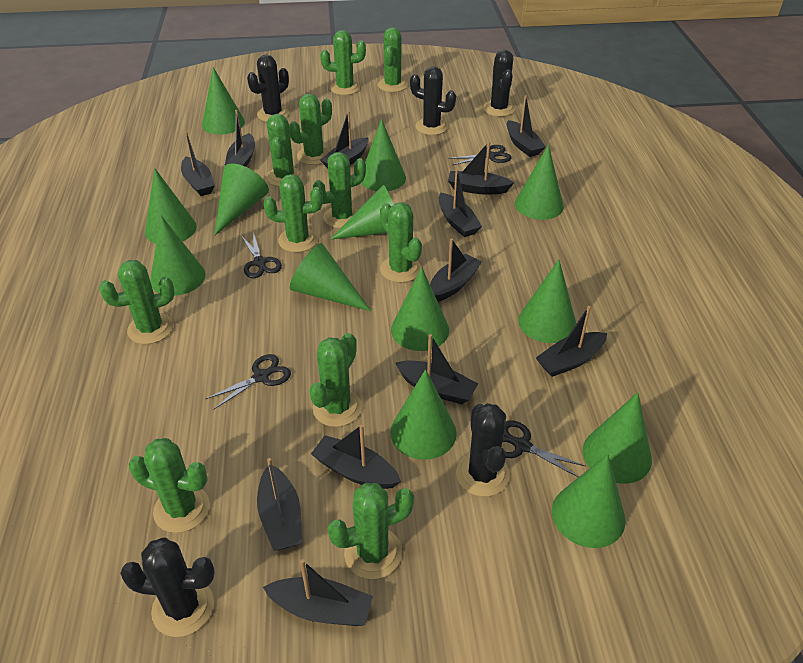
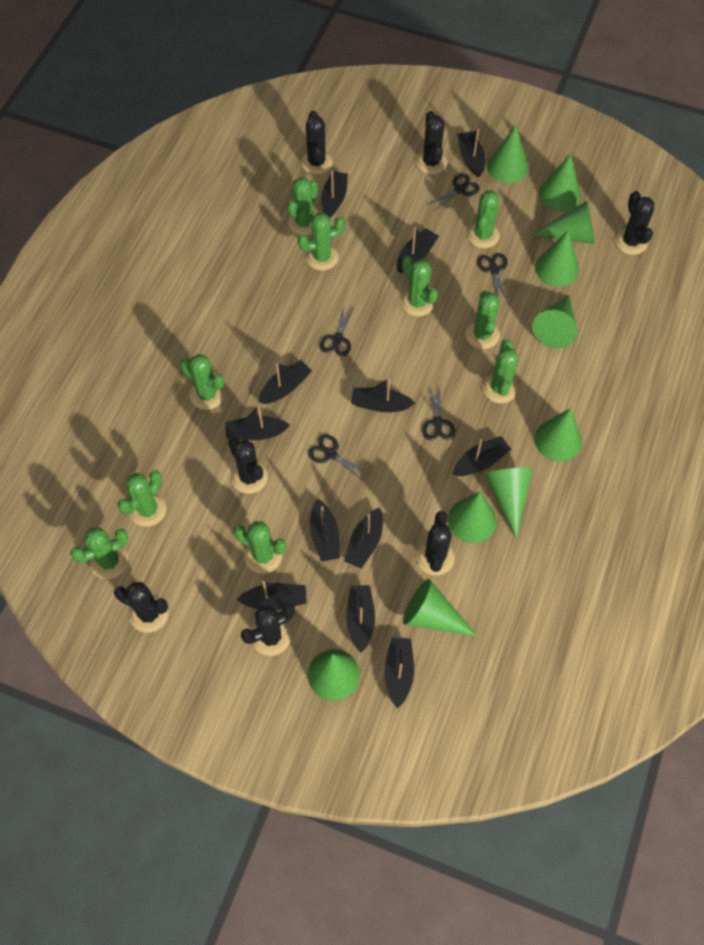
black cactus: 5 -> 7
black scissors: 4 -> 5
green cactus: 11 -> 10
green cone: 13 -> 10

